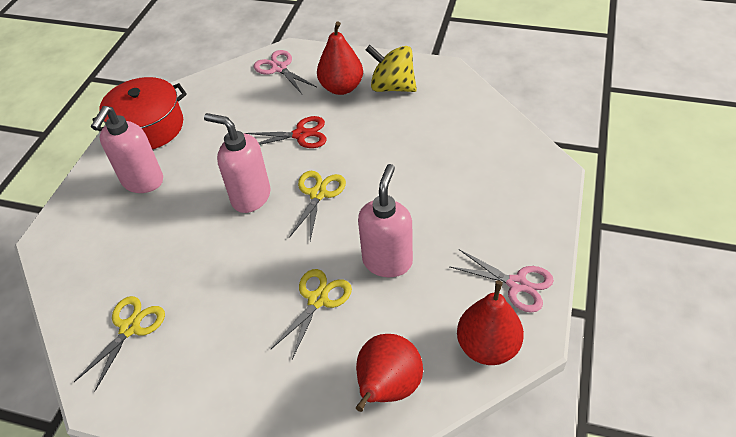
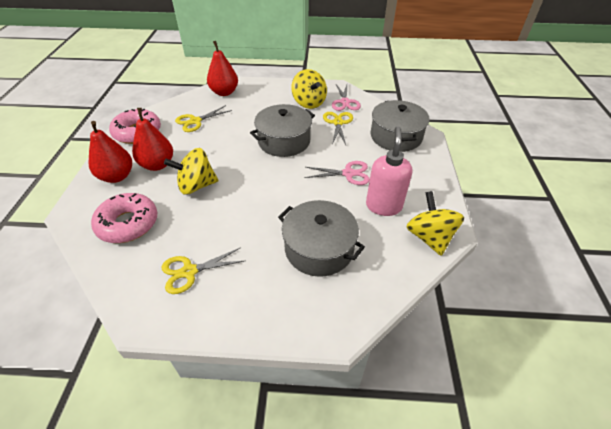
grey pot: 0 -> 3
pink donut: 0 -> 2
pink soap dispenser: 3 -> 1
red pot: 1 -> 0
red scissors: 1 -> 0
yellow spinning top: 1 -> 3

